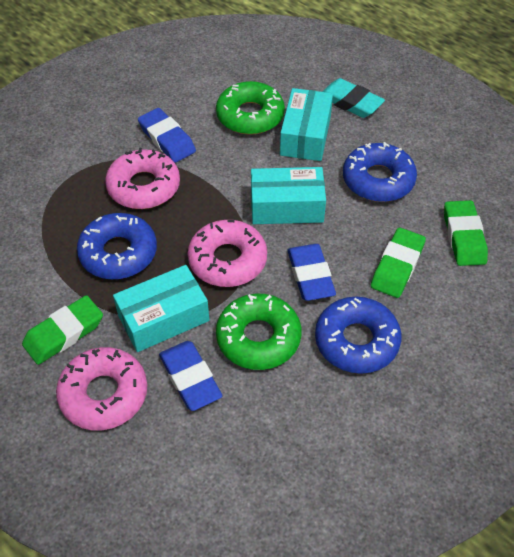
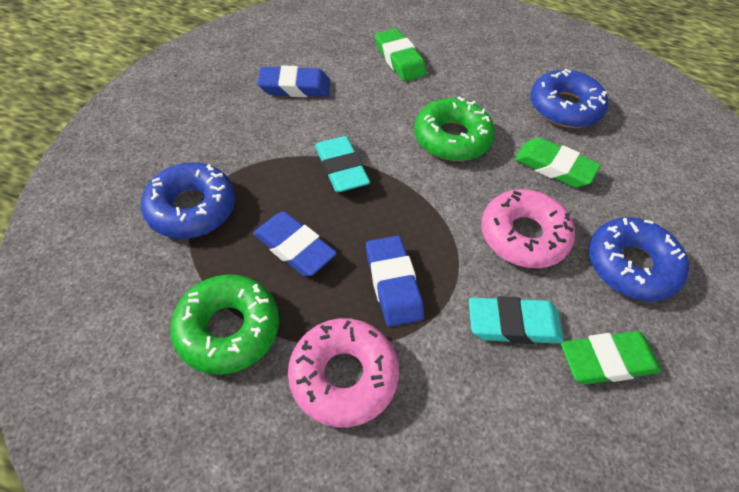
pink donut: 3 -> 2
turquoise box: 3 -> 0
turquoise eraser: 1 -> 2

